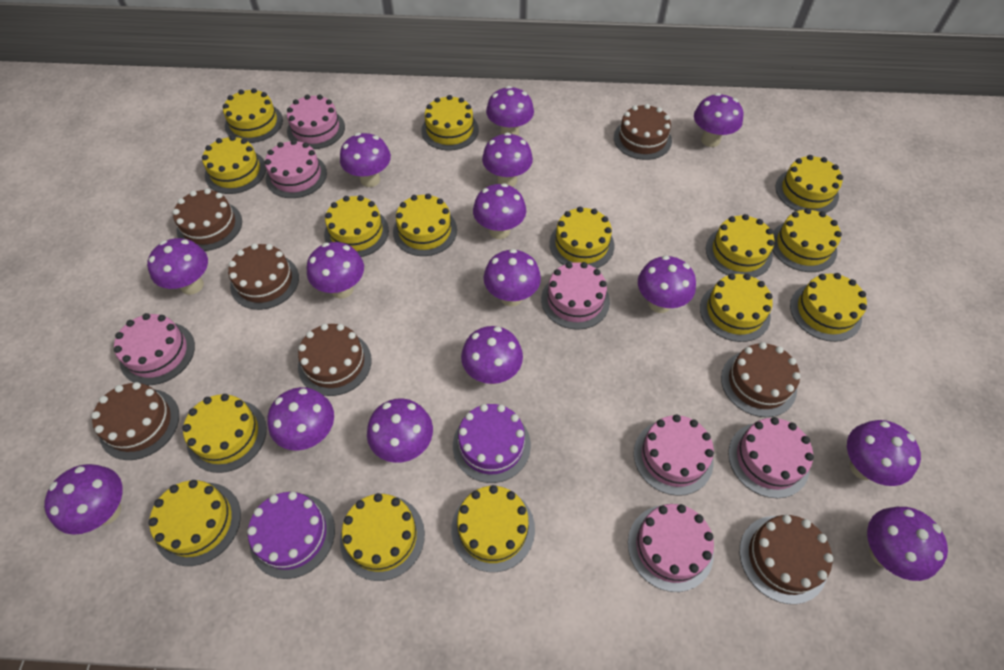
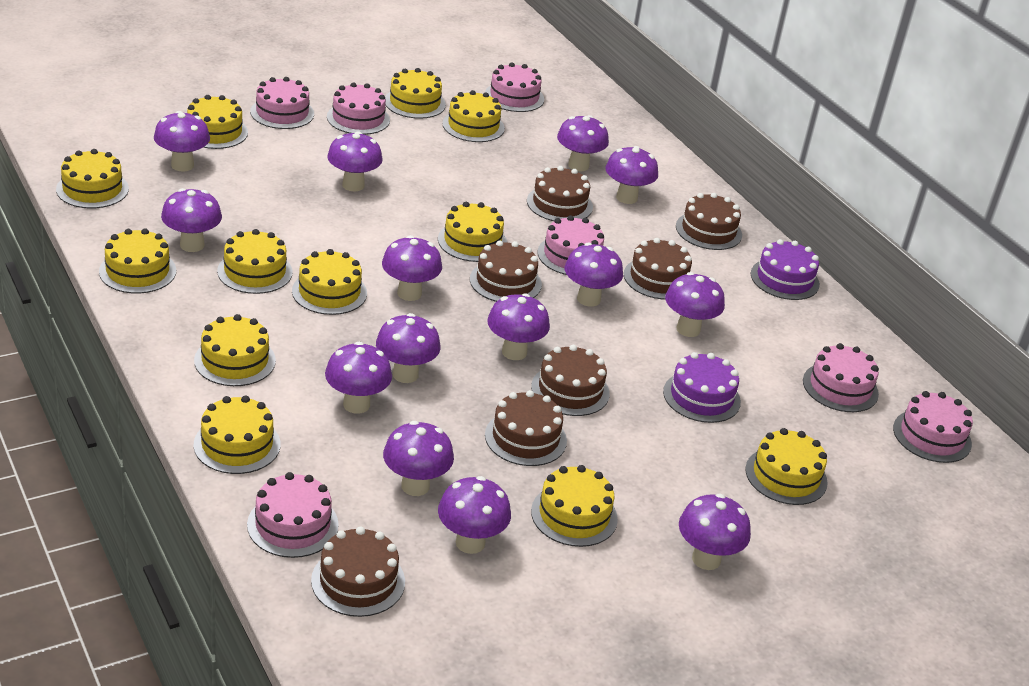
purple mushroom: 15 -> 14
yellow cake: 15 -> 12

